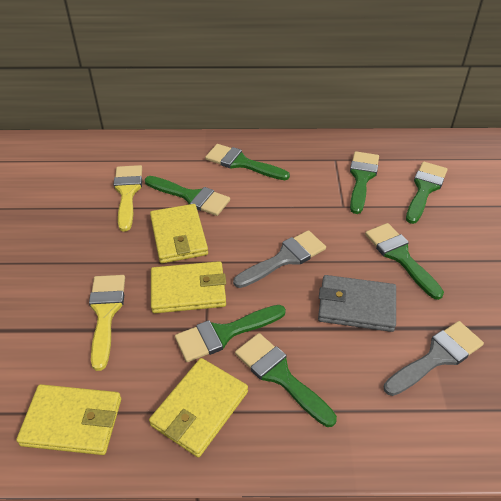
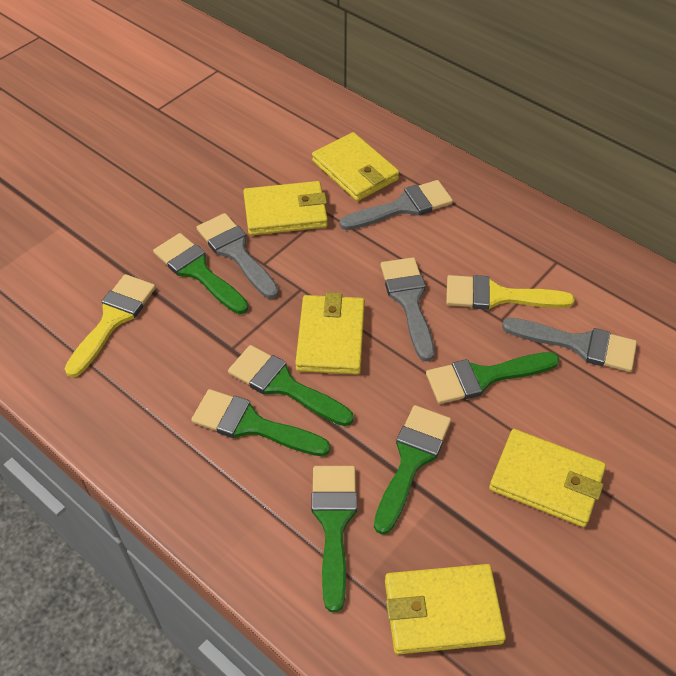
green brush: 7 -> 6
grey brush: 2 -> 4
grey wallet: 1 -> 0
yellow wallet: 4 -> 5

